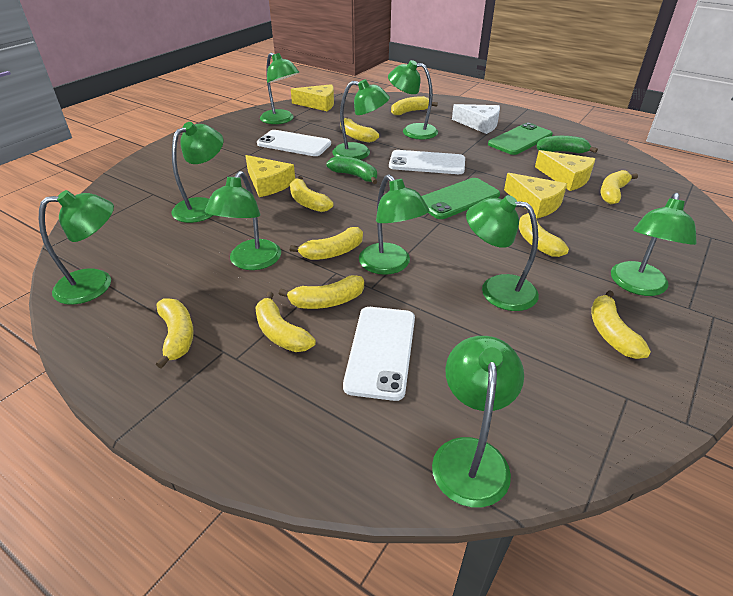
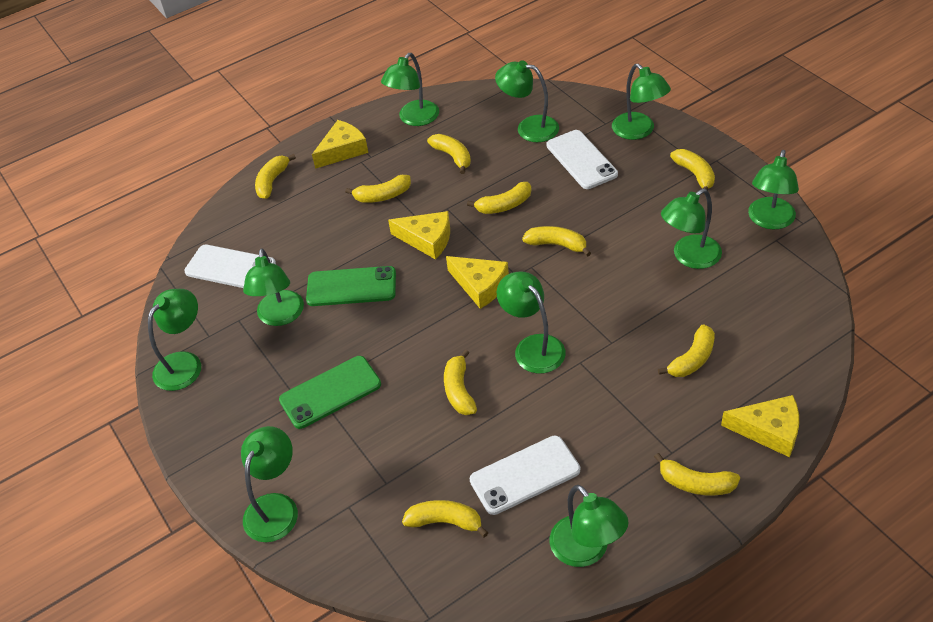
green banana: 2 -> 0
white cheese: 1 -> 0

